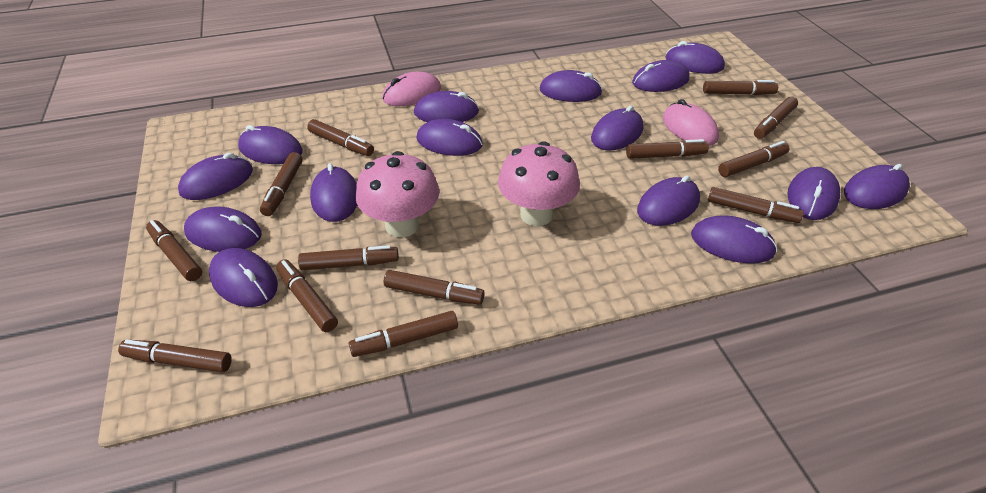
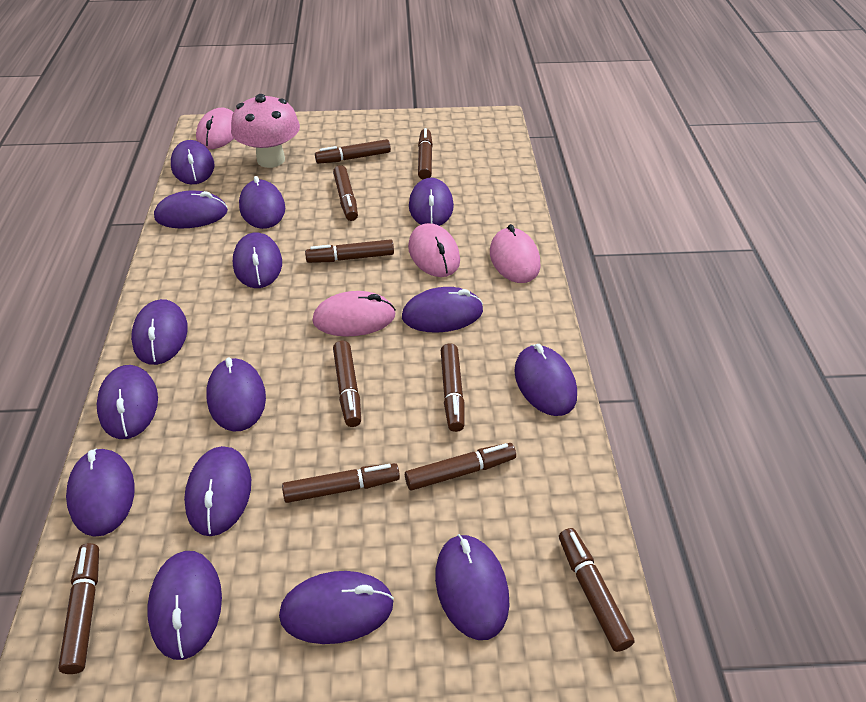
brown marker: 13 -> 10
pink mouse: 2 -> 4
pink mushroom: 2 -> 1

